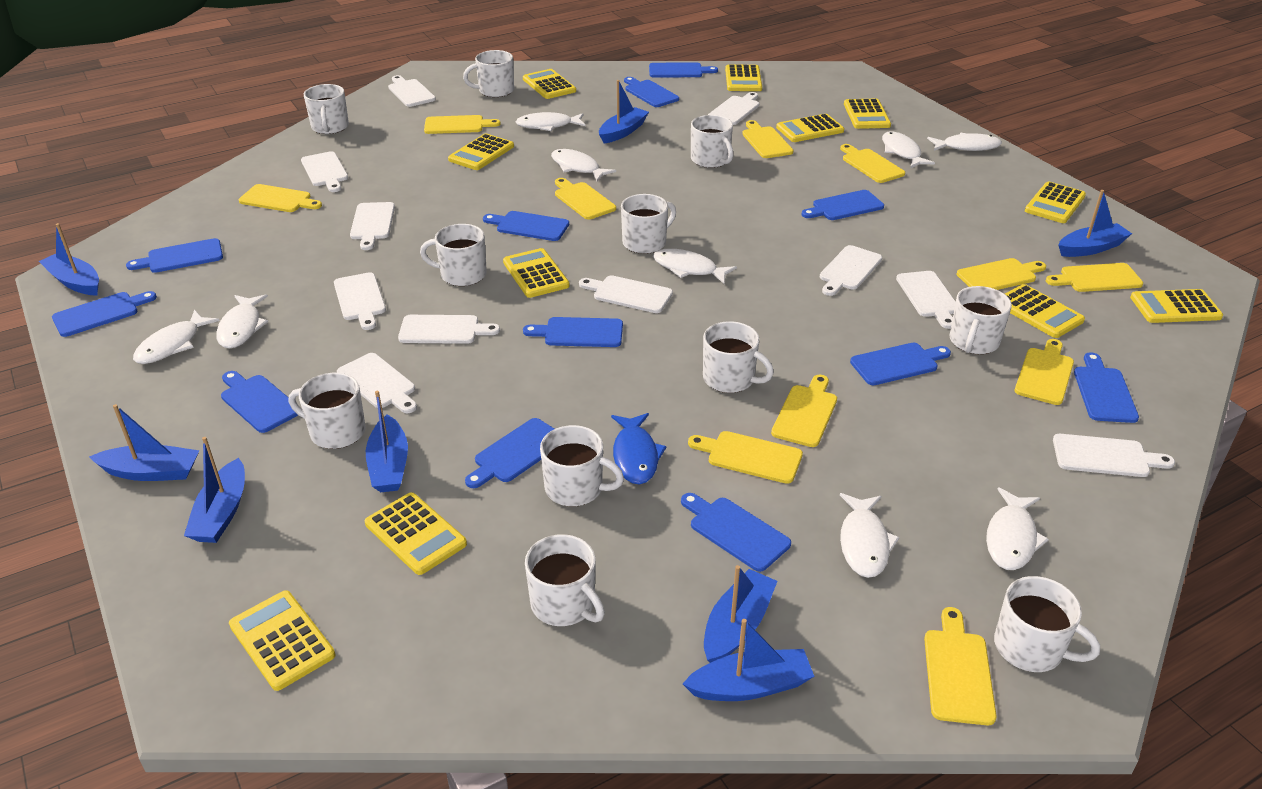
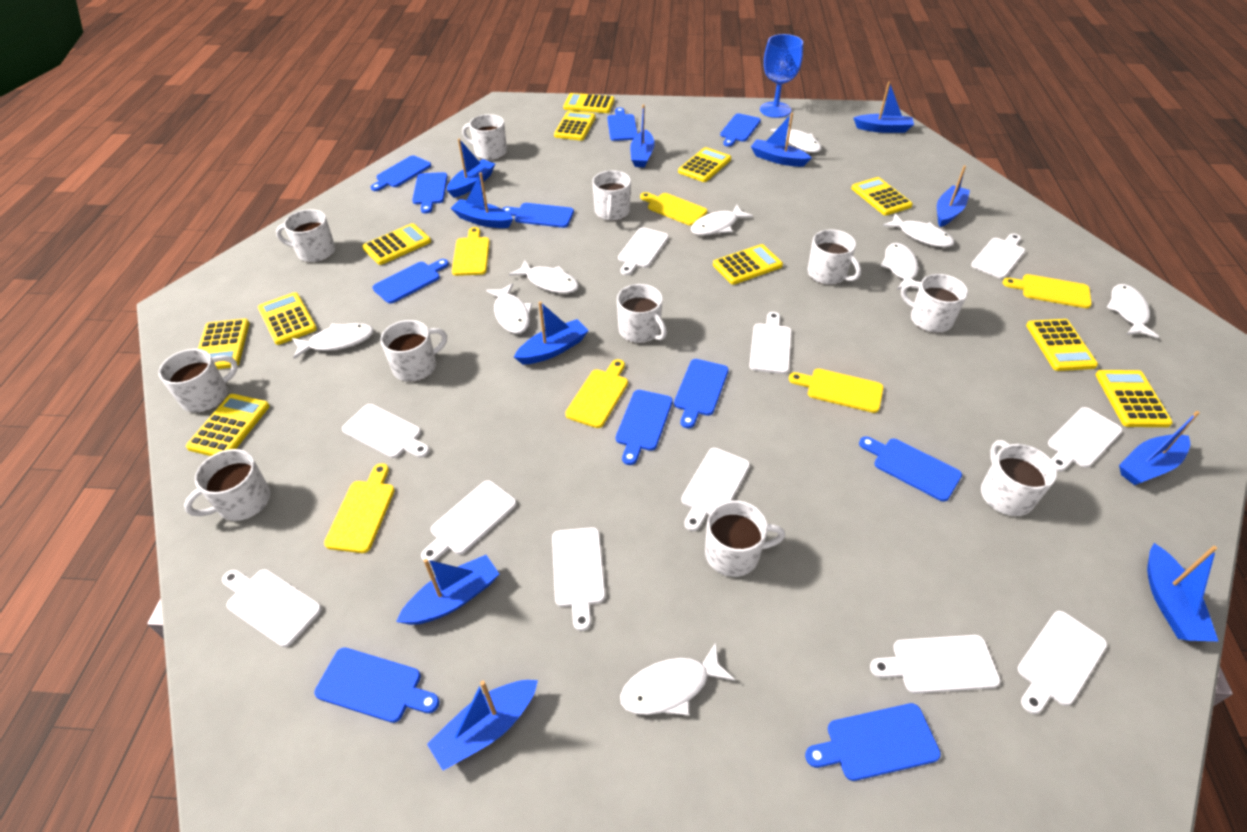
blue boat: 8 -> 11
blue cutting board: 12 -> 11
blue fish: 1 -> 0
blue goblet: 0 -> 1
yellow cutting board: 11 -> 6

